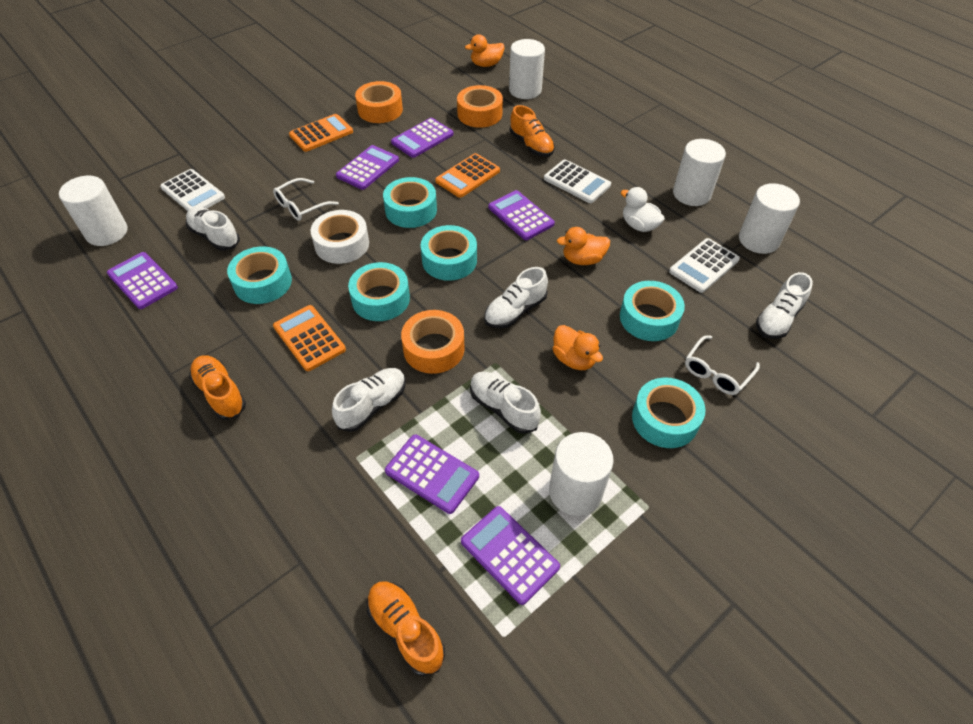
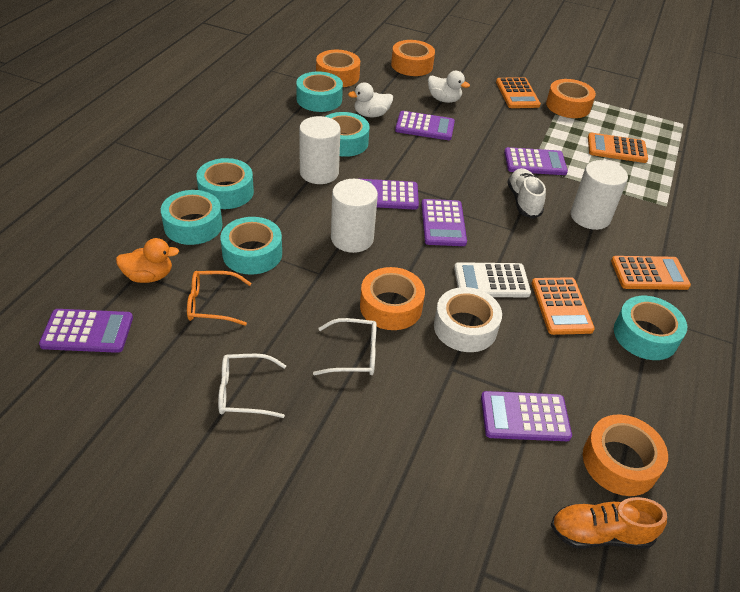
orange calculator: 3 -> 4
orange duck: 3 -> 1
orange glasses: 0 -> 1
orange shoe: 3 -> 1
orange tape: 3 -> 5
white calculator: 3 -> 1
white cylinder: 5 -> 3
white duck: 1 -> 2
white shoe: 5 -> 1

